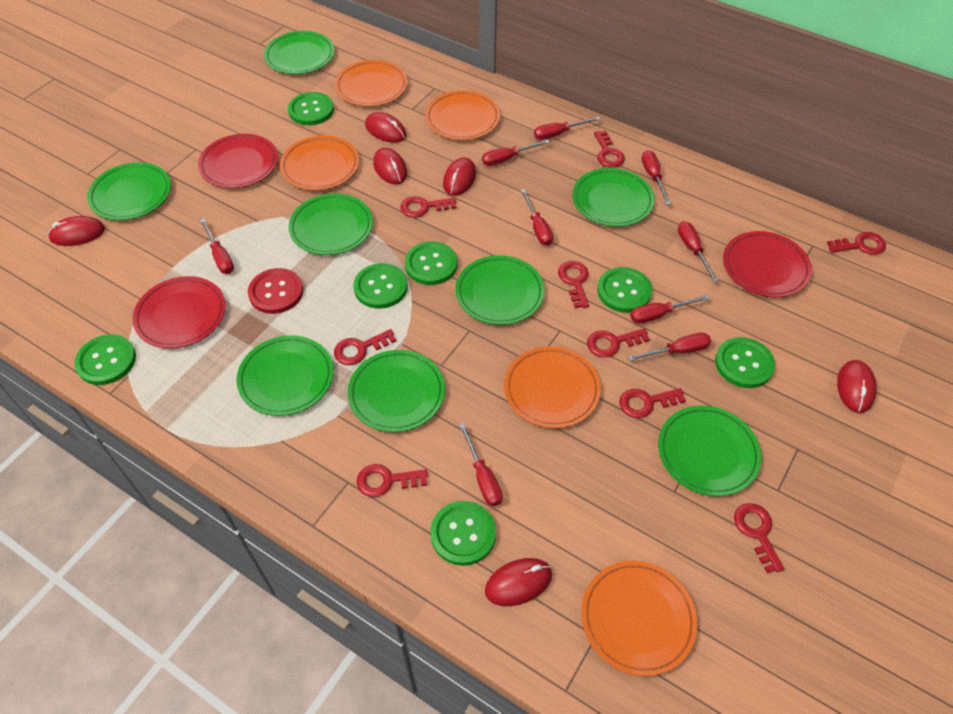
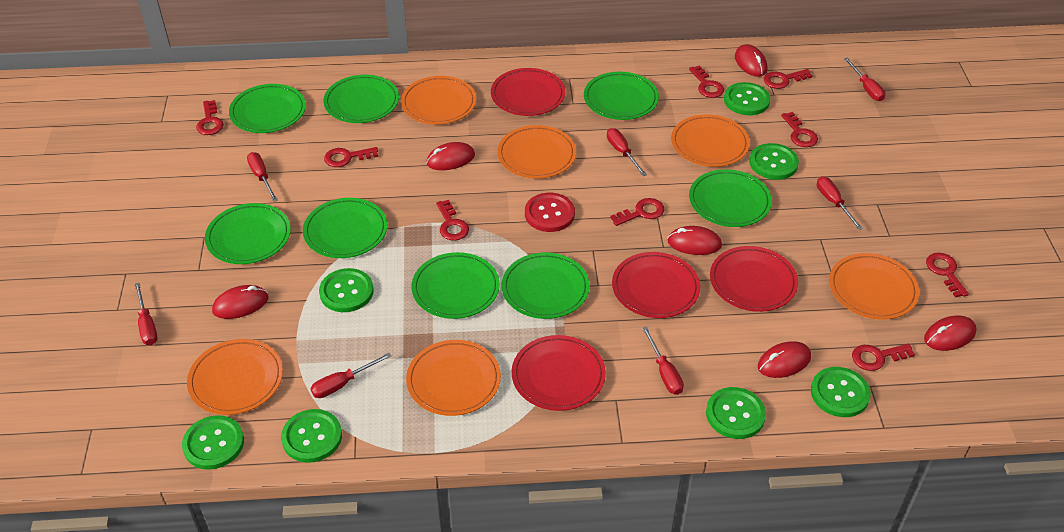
orange plate: 5 -> 6
red plate: 3 -> 4
red screwdriver: 9 -> 7

